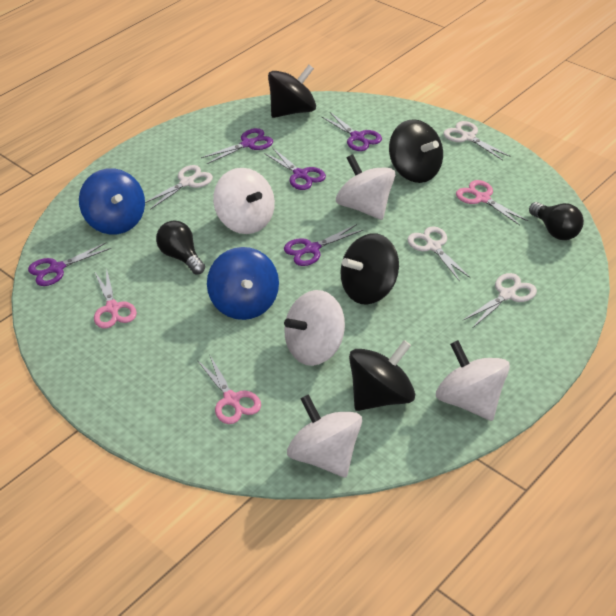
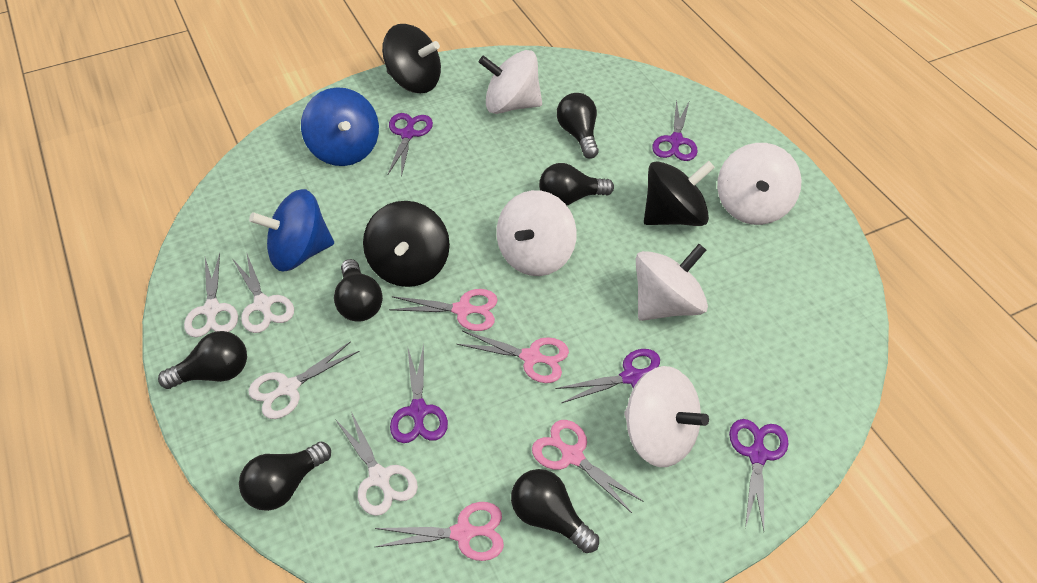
black light bulb: 2 -> 6
black spinning top: 4 -> 3
pink scissors: 3 -> 4

